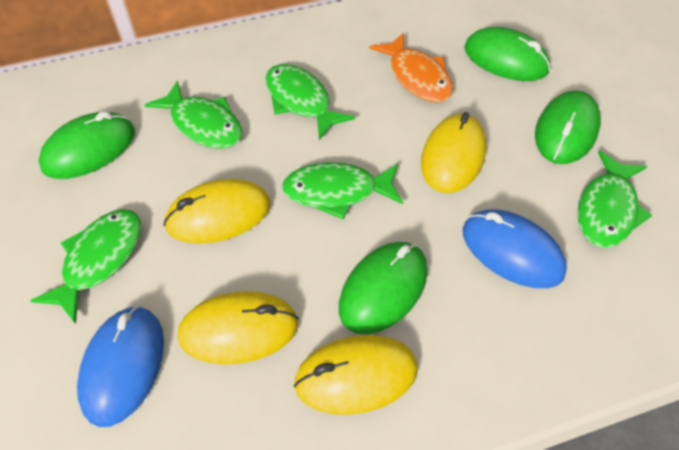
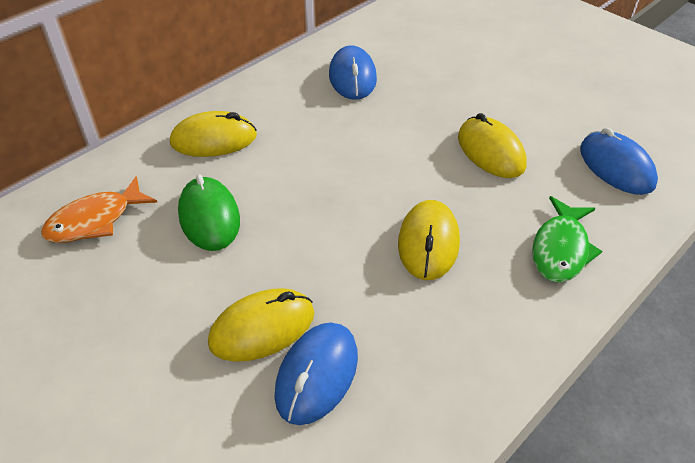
blue mouse: 2 -> 3
green fish: 5 -> 1
green mouse: 4 -> 1

